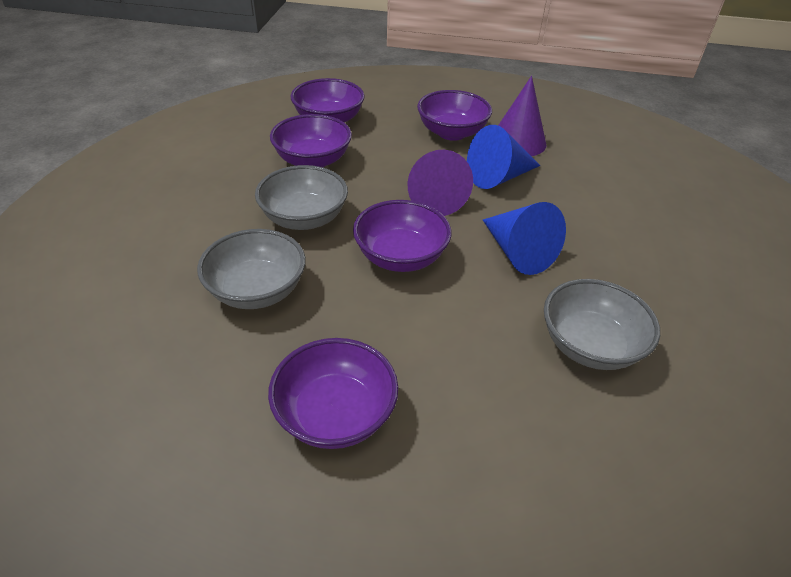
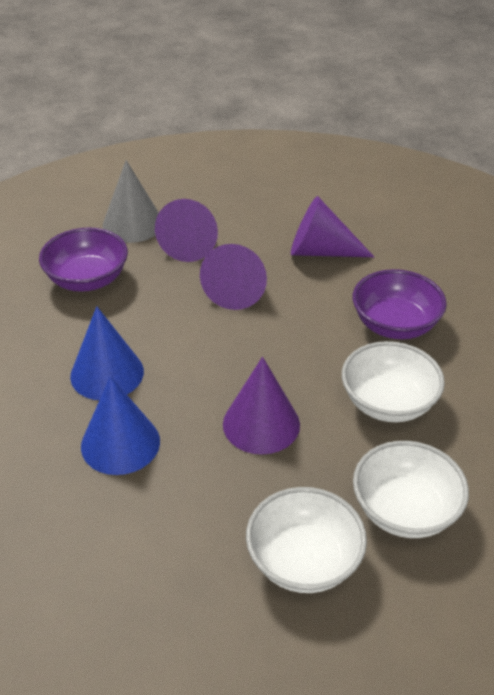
grey bowl: 3 -> 0
grey cone: 0 -> 1
purple bowl: 5 -> 2
purple cone: 2 -> 4
white bowl: 0 -> 3

